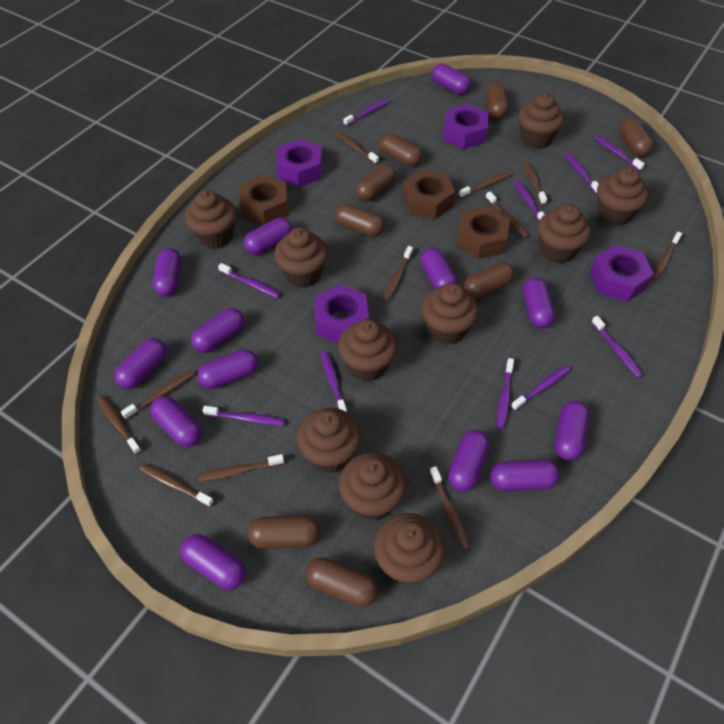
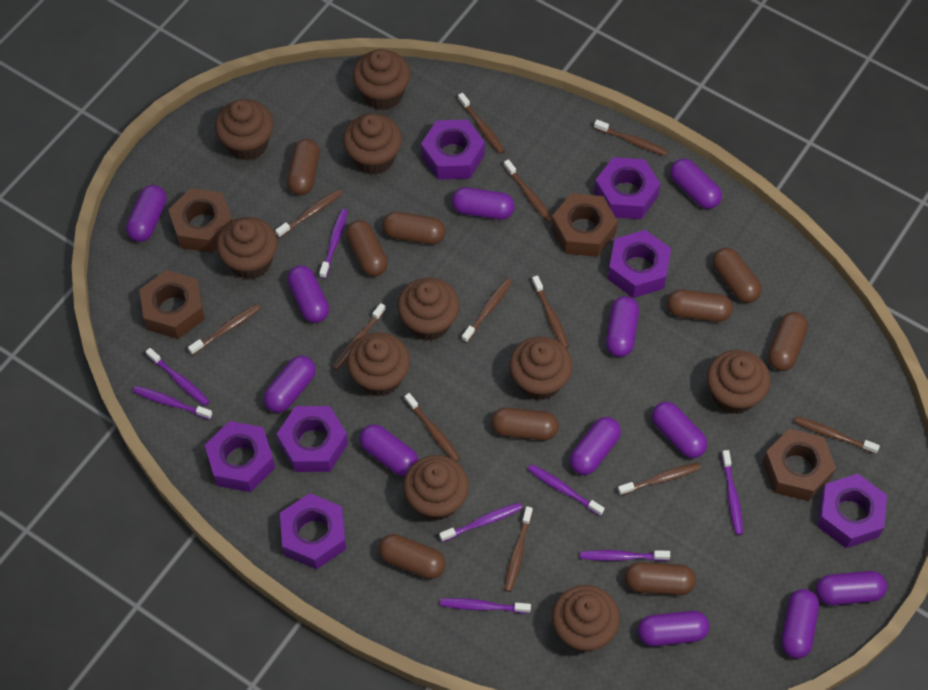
brown capsule: 8 -> 9
brown nut: 3 -> 4
brown toothbrush: 11 -> 12
purple capsule: 13 -> 12
purple nut: 4 -> 7
purple toothbrush: 10 -> 8

